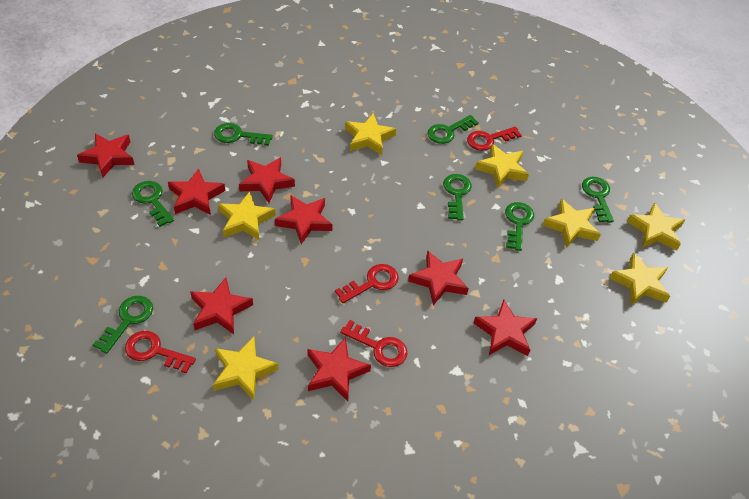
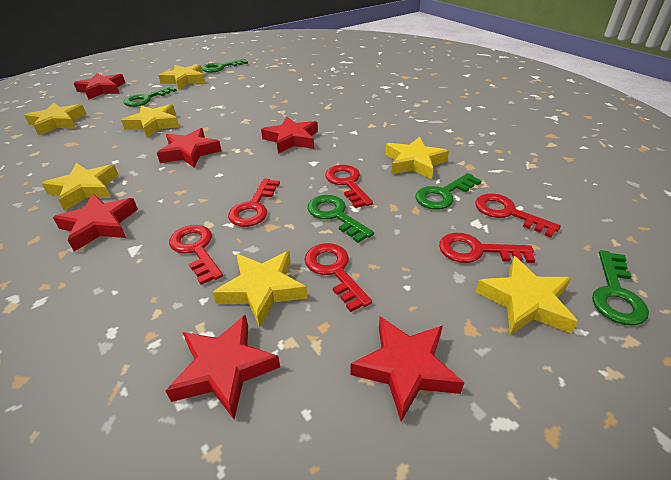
green key: 7 -> 5
red key: 4 -> 6
red star: 8 -> 6

